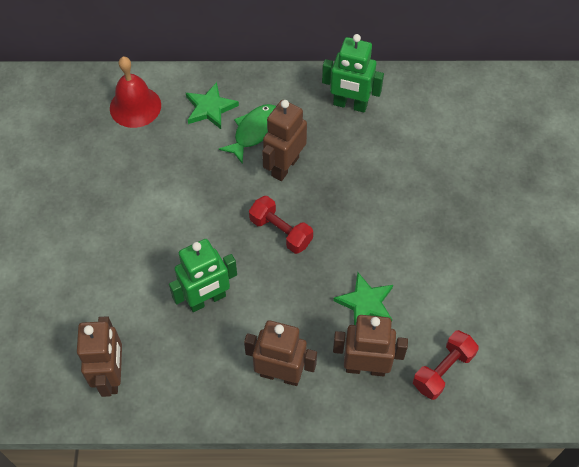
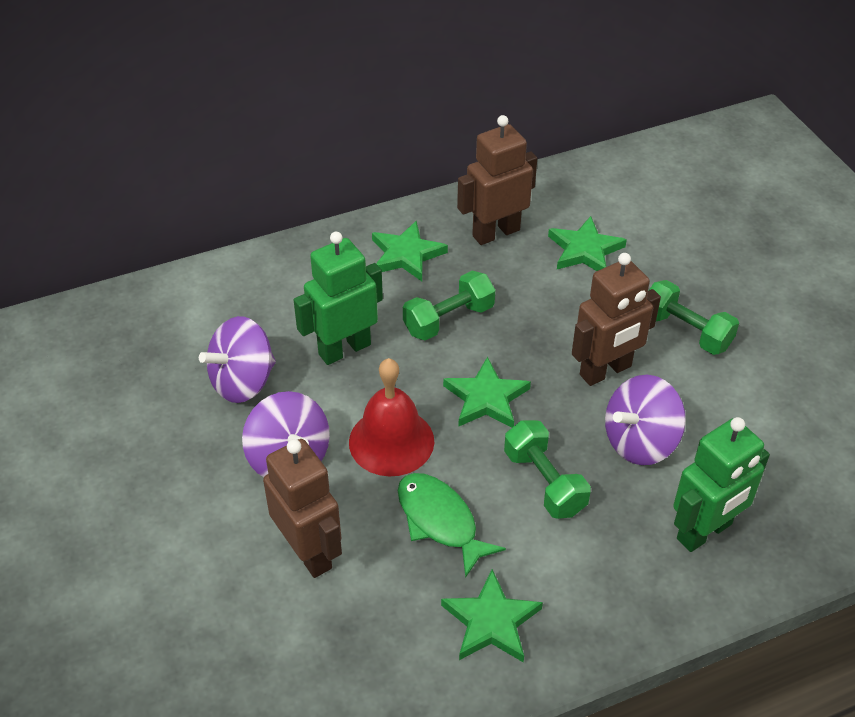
brown robot: 4 -> 3
green dumbbell: 0 -> 3
green star: 2 -> 4
purple spinning top: 0 -> 3
red dumbbell: 2 -> 0

